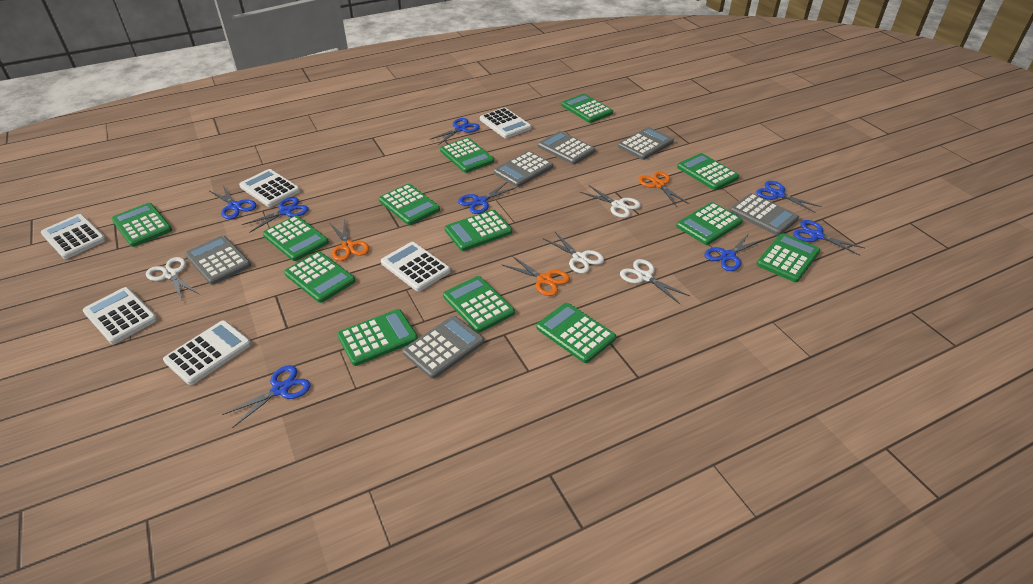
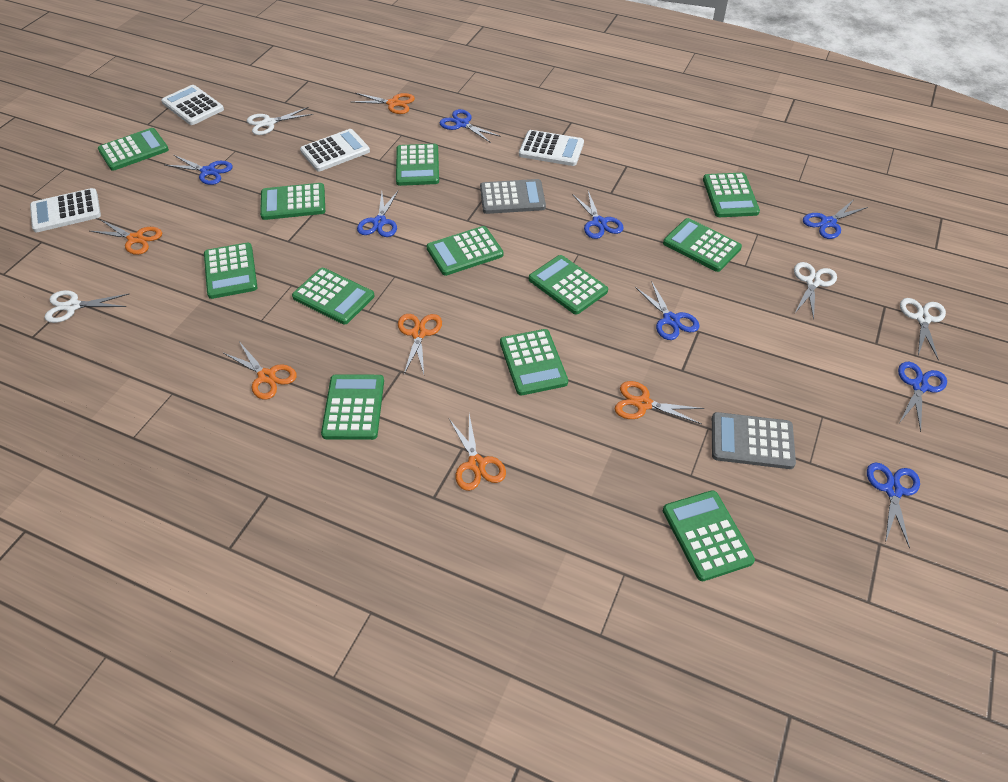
green calculator: 13 -> 12
grey calculator: 6 -> 2
orange scissors: 3 -> 6
white calculator: 6 -> 4

